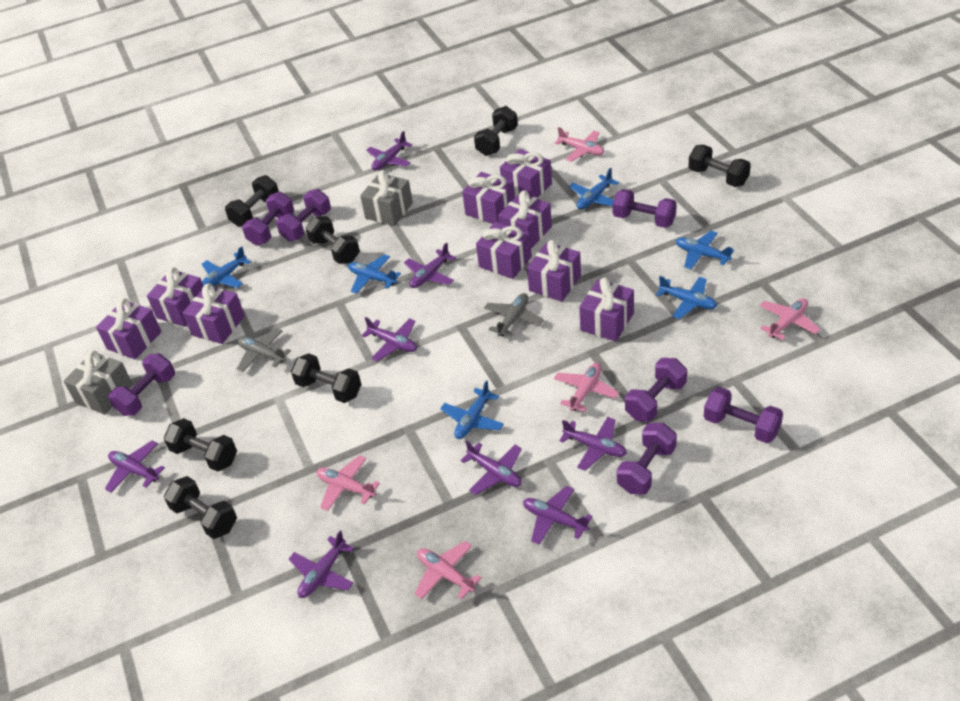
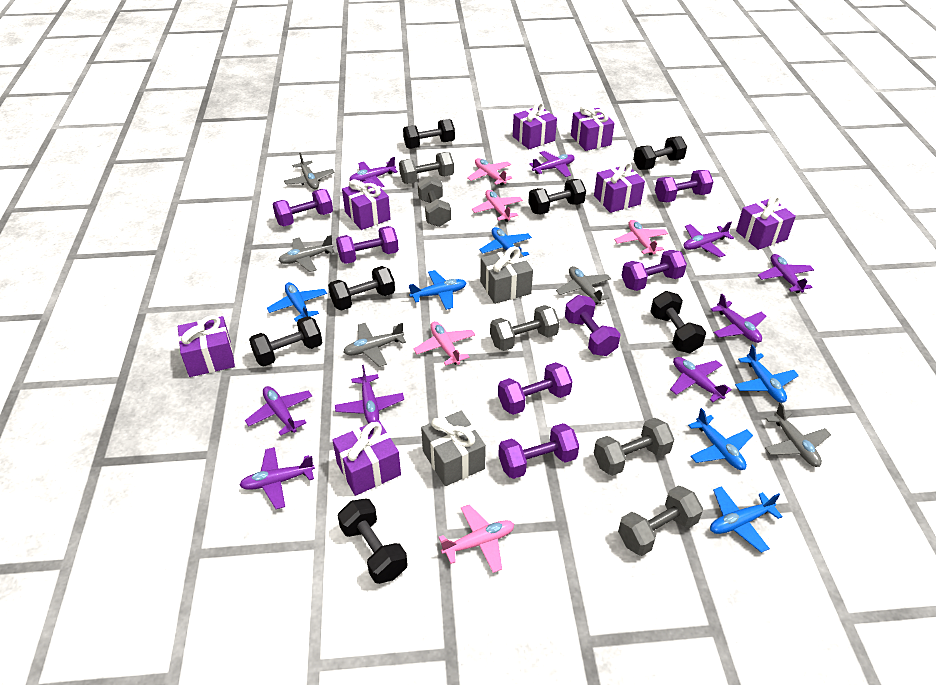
grey dumbbell: 0 -> 5
grey plane: 2 -> 5
purple gift: 9 -> 7
purple plane: 8 -> 9

